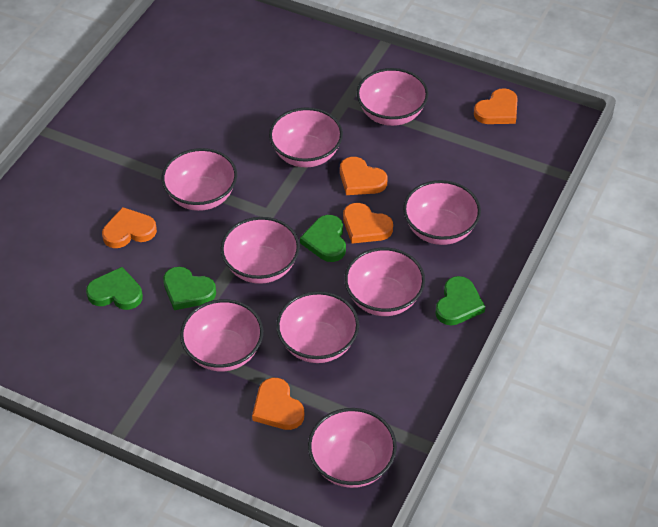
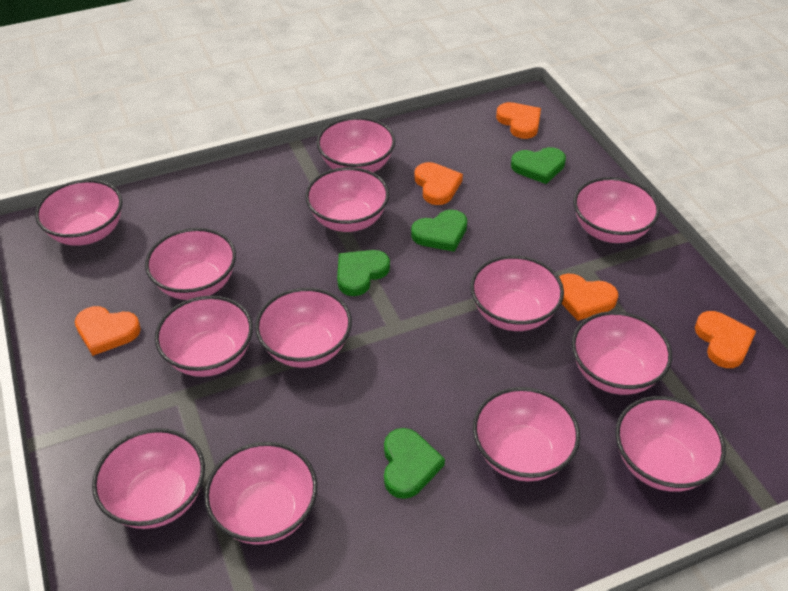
pink bowl: 9 -> 13

